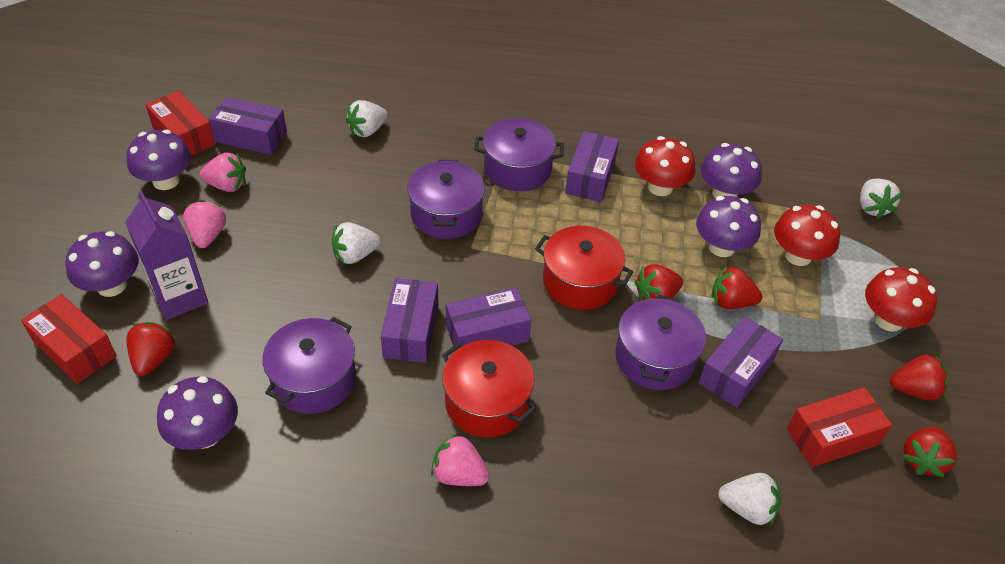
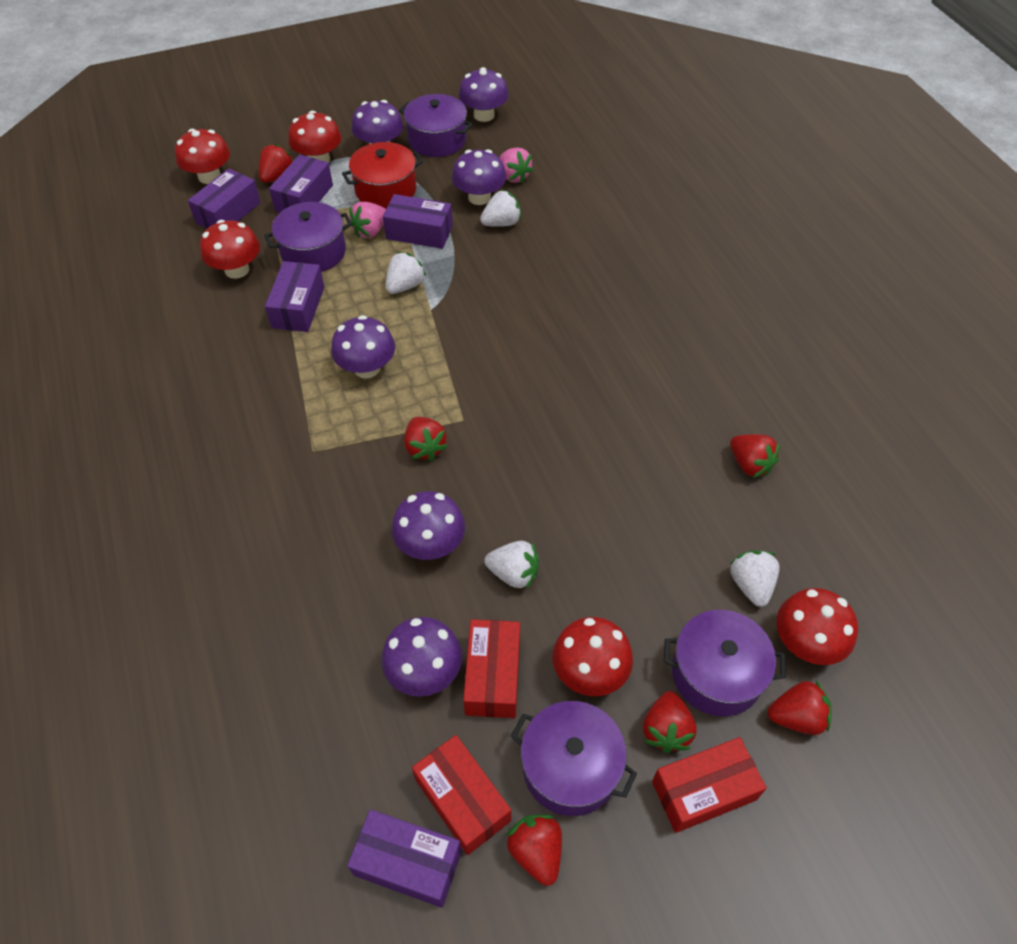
pink strawberry: 3 -> 2
purple carton: 1 -> 0
purple mushroom: 5 -> 6
red mushroom: 3 -> 5
red pot: 2 -> 1
red strawberry: 5 -> 6

